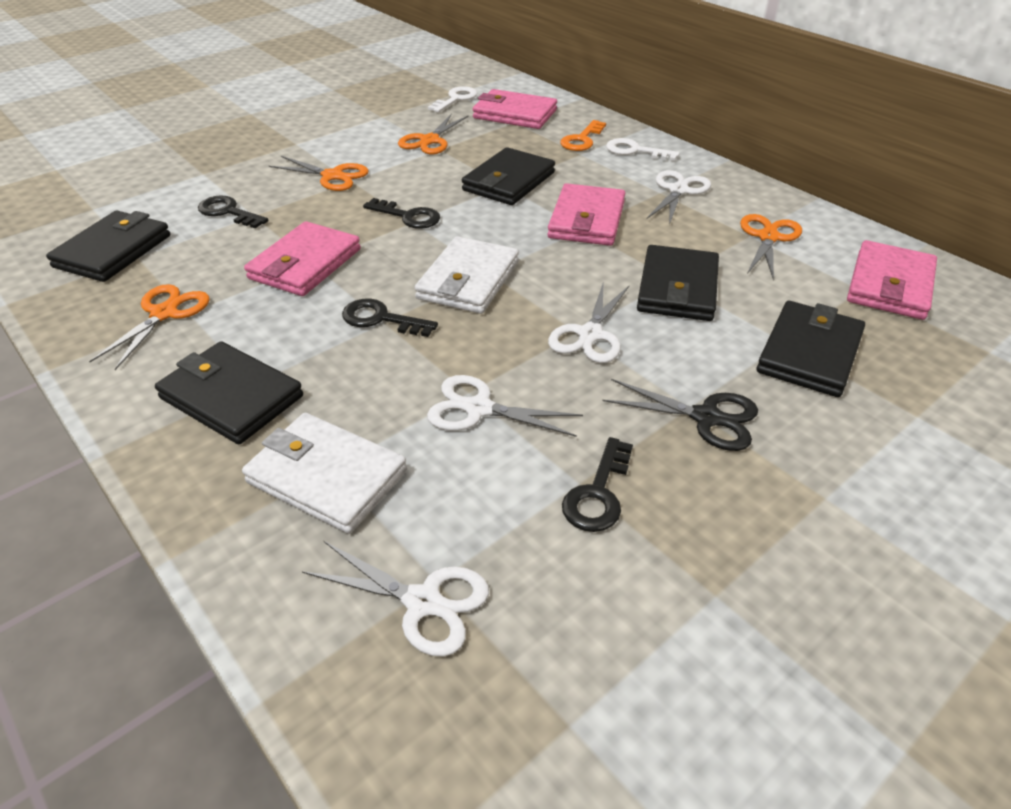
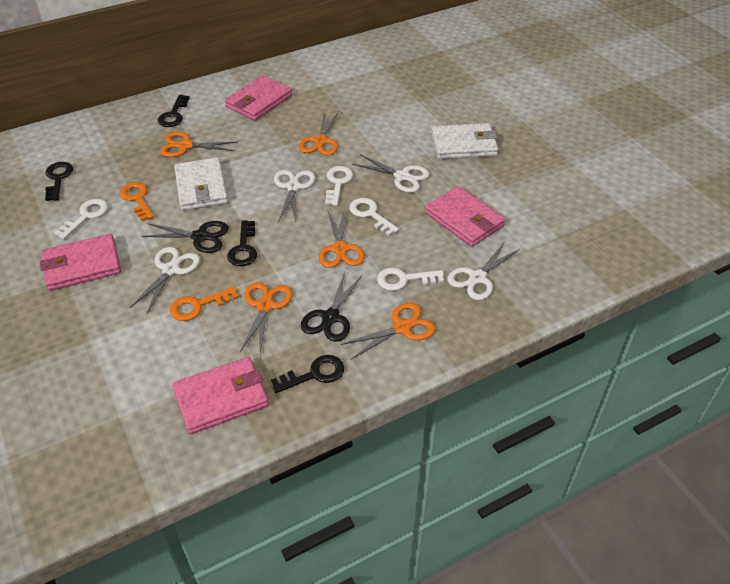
black scissors: 1 -> 2
black wallet: 5 -> 0
orange key: 1 -> 2
orange scissors: 4 -> 5
white key: 2 -> 4

